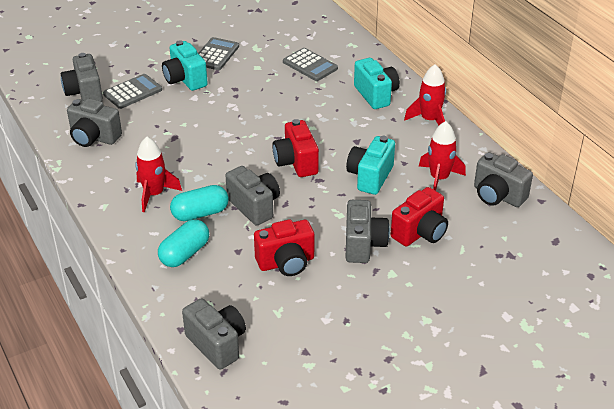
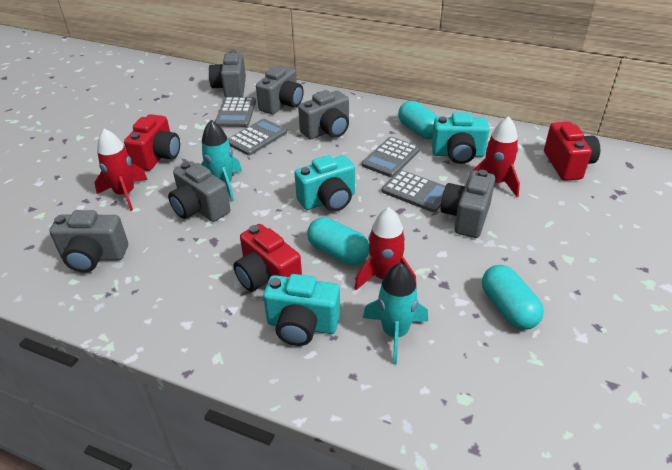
grey calculator: 3 -> 4
turquoise capsule: 2 -> 3
turquoise rocket: 0 -> 2

